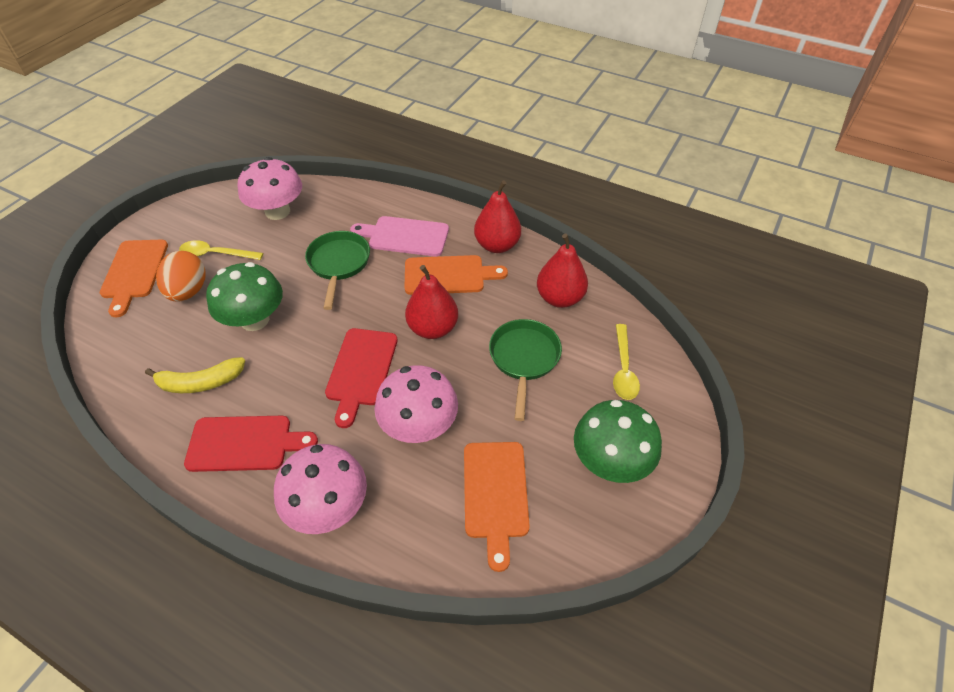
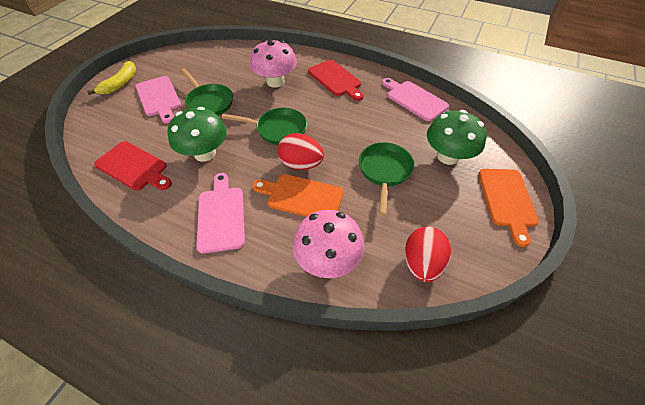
green pan: 2 -> 3
orange cutting board: 3 -> 2
orange egg: 1 -> 0
pink cutting board: 1 -> 3
pink mushroom: 3 -> 2
red egg: 0 -> 2
red pear: 3 -> 0
yellow spoon: 2 -> 0

